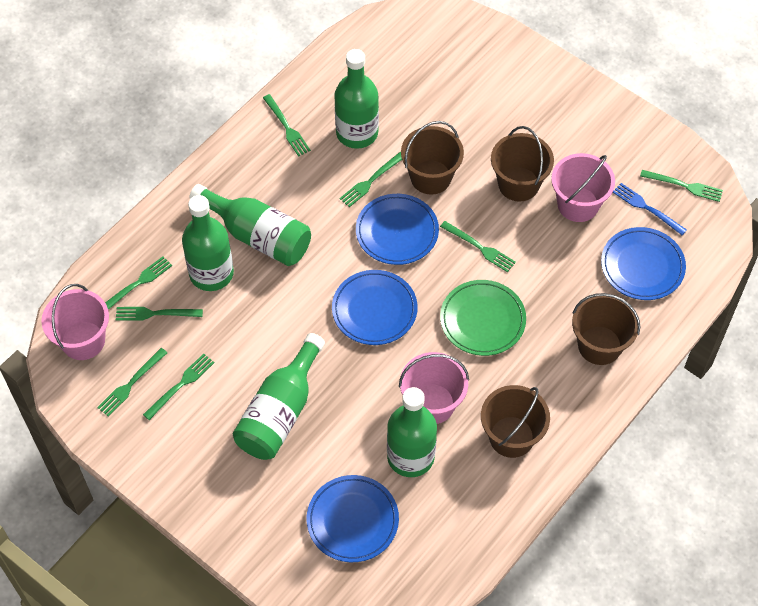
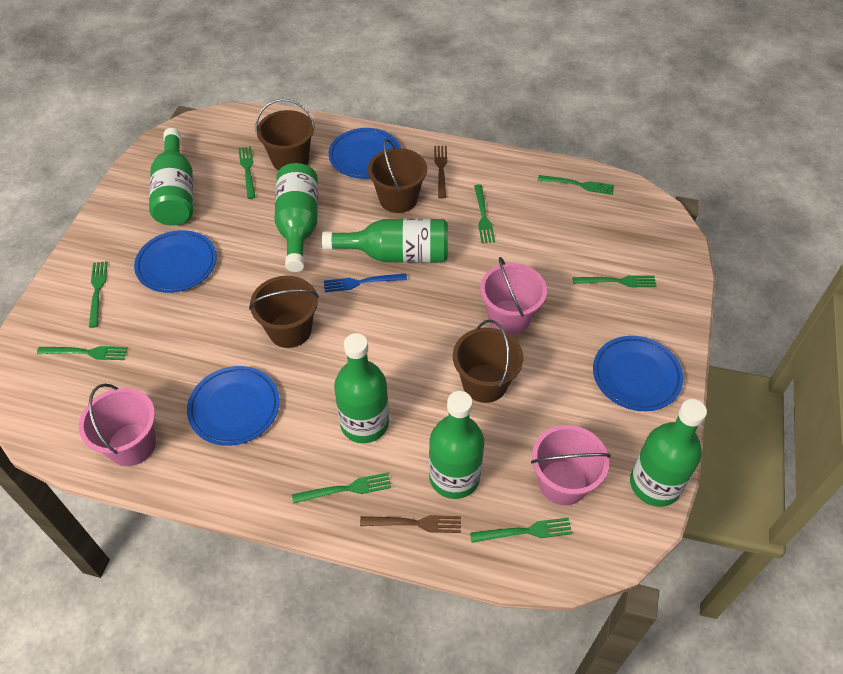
brown fork: 0 -> 2
green bottle: 5 -> 6
green plate: 1 -> 0

